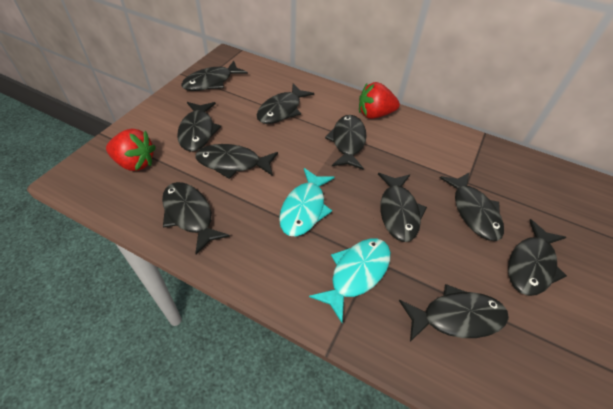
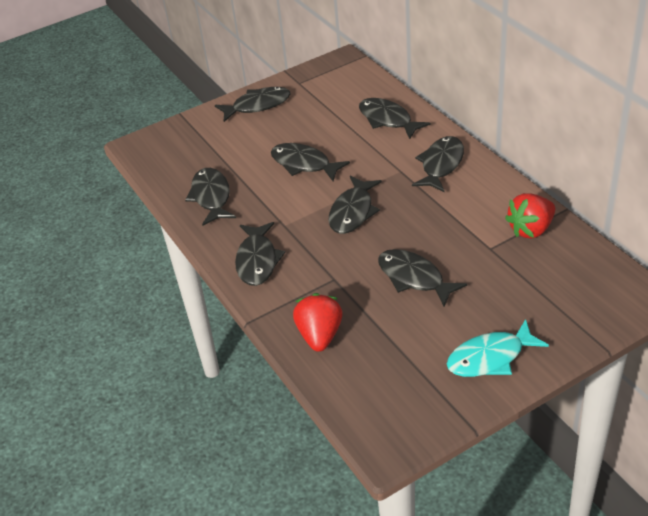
black fish: 10 -> 8
turquoise fish: 2 -> 1

